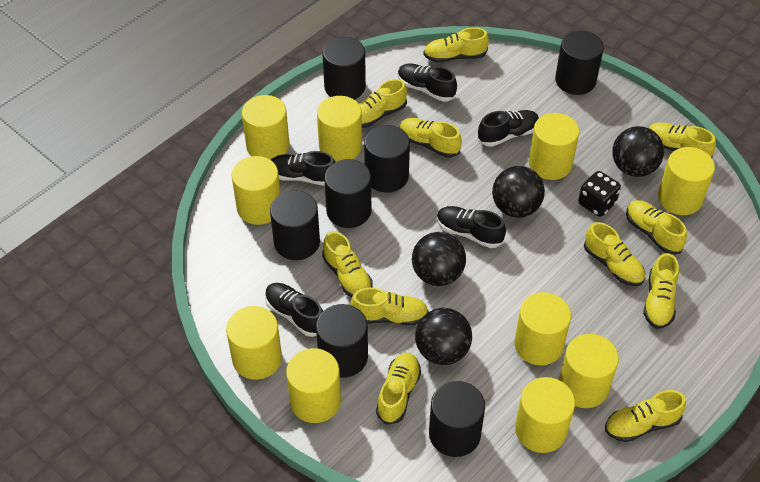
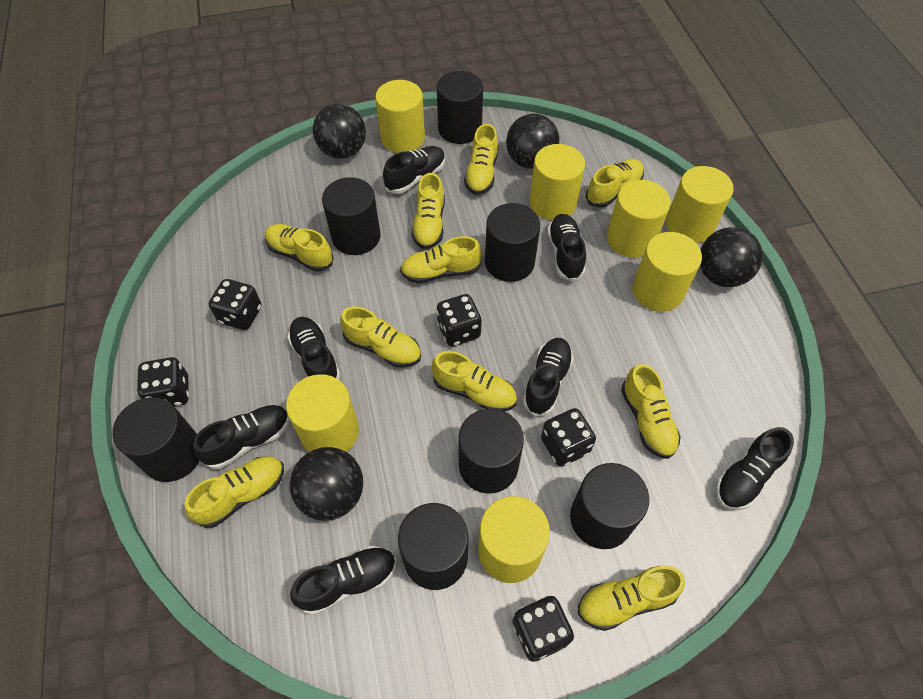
black dice: 1 -> 5
black shoe: 5 -> 7
yellow cylinder: 10 -> 7
yellow shoe: 11 -> 10

